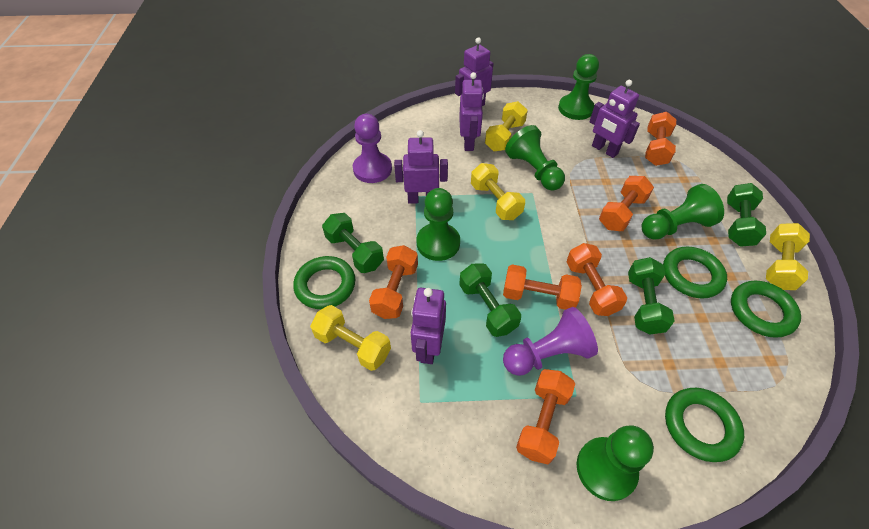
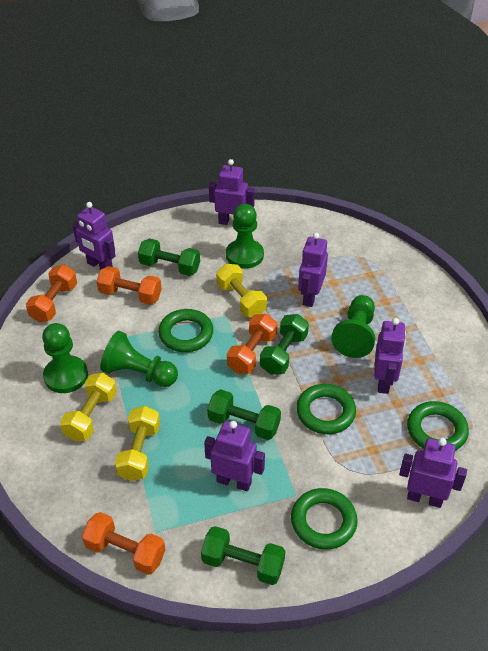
green pawn: 5 -> 4
orange dumbbell: 6 -> 4
purple pawn: 2 -> 0
purple robot: 5 -> 6
yellow dumbbell: 4 -> 3

